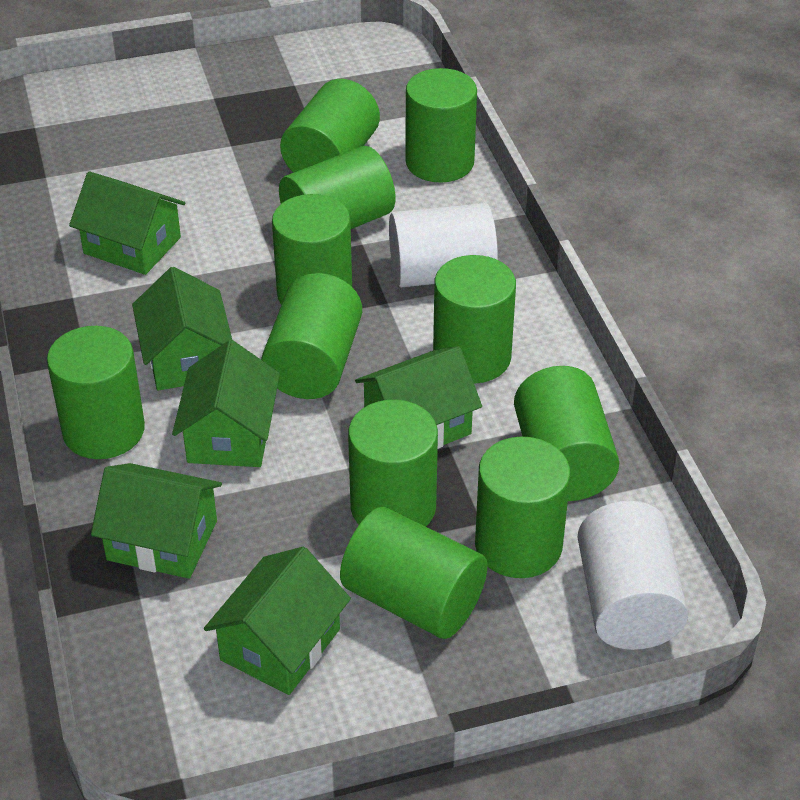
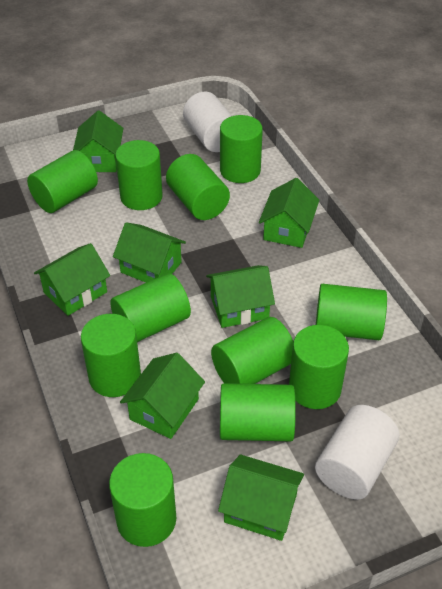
green house: 6 -> 7

